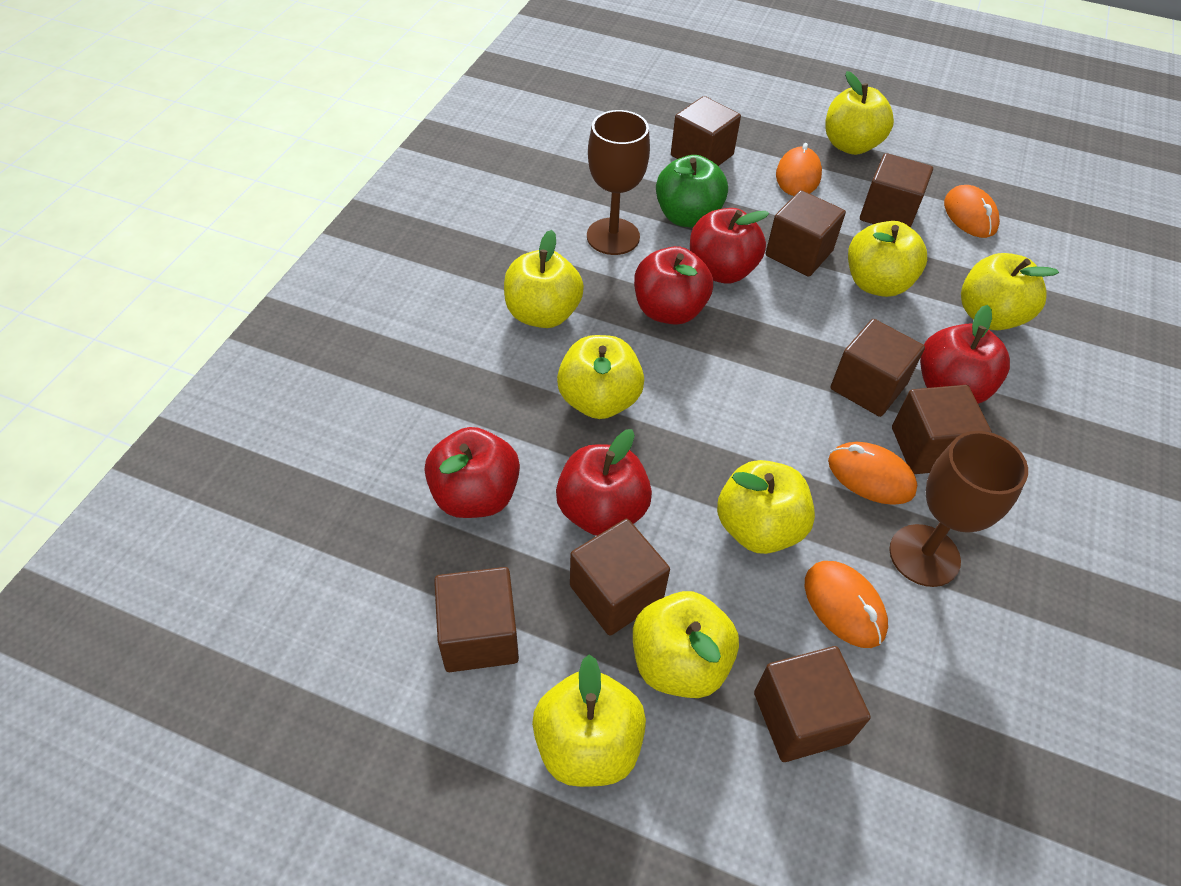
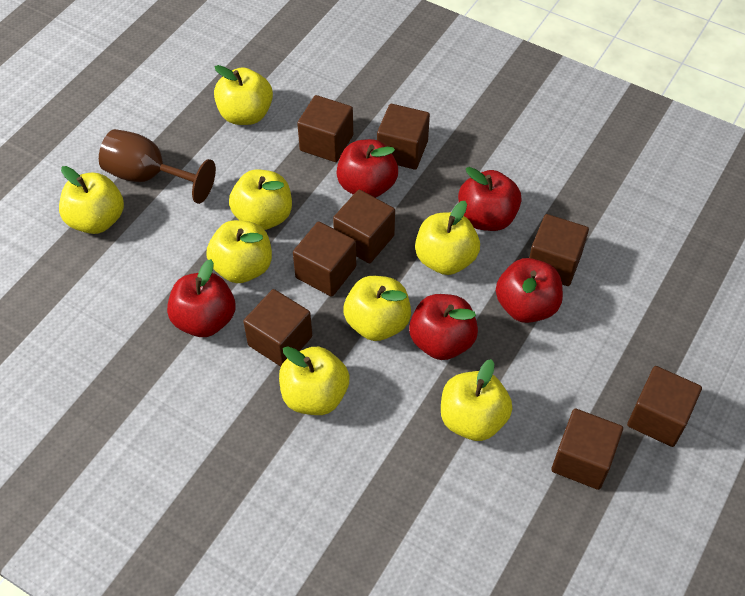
brown goblet: 2 -> 1
green apple: 1 -> 0
orange mouse: 4 -> 0

